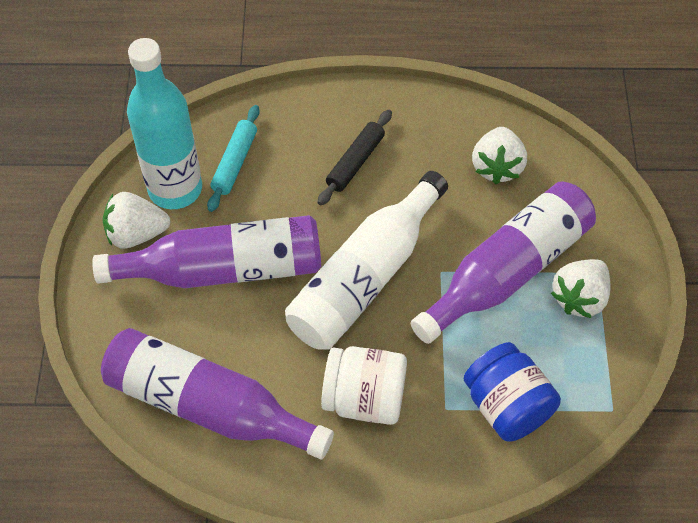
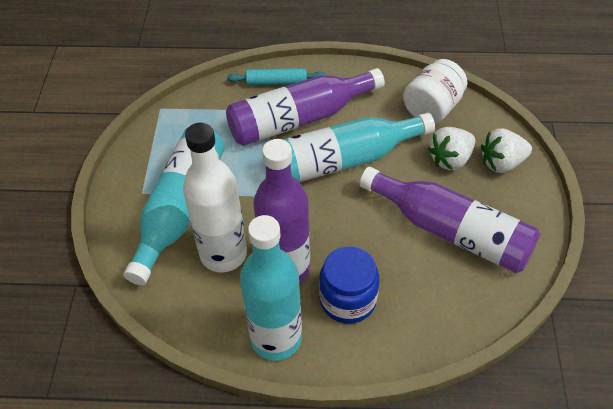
black rolling pin: 1 -> 0
turquoise bottle: 1 -> 3
white strawberry: 3 -> 2

